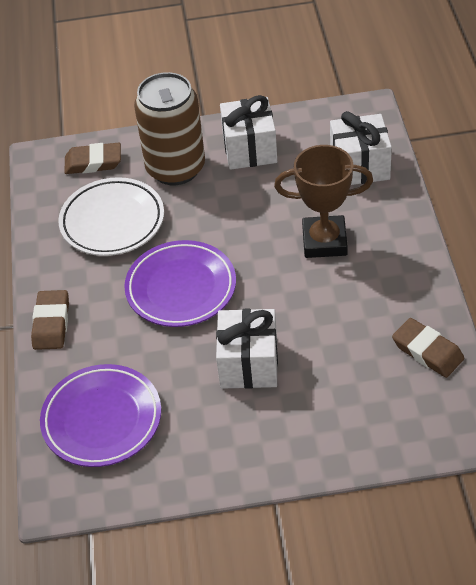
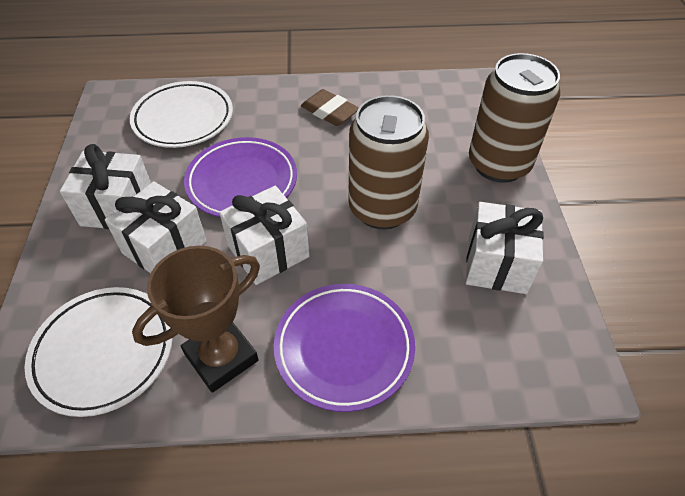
brown can: 1 -> 2
brown eraser: 3 -> 1
white gift: 3 -> 4
white plate: 1 -> 2

